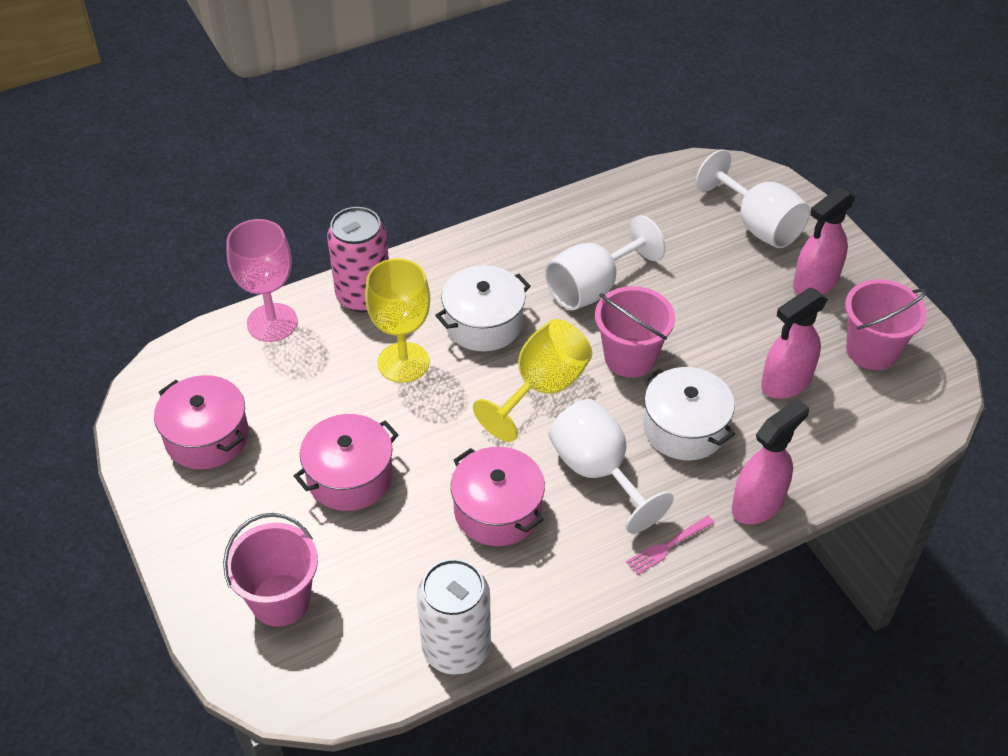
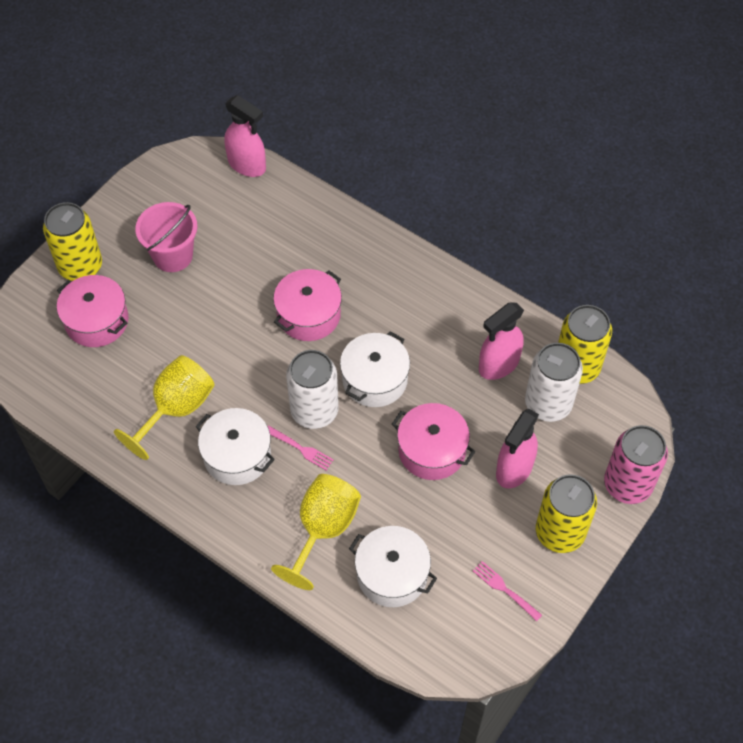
pink bucket: 3 -> 1
pink fork: 1 -> 2
pink goblet: 1 -> 0
white can: 1 -> 2
white goblet: 3 -> 0
white pot: 2 -> 3
yellow can: 0 -> 3

